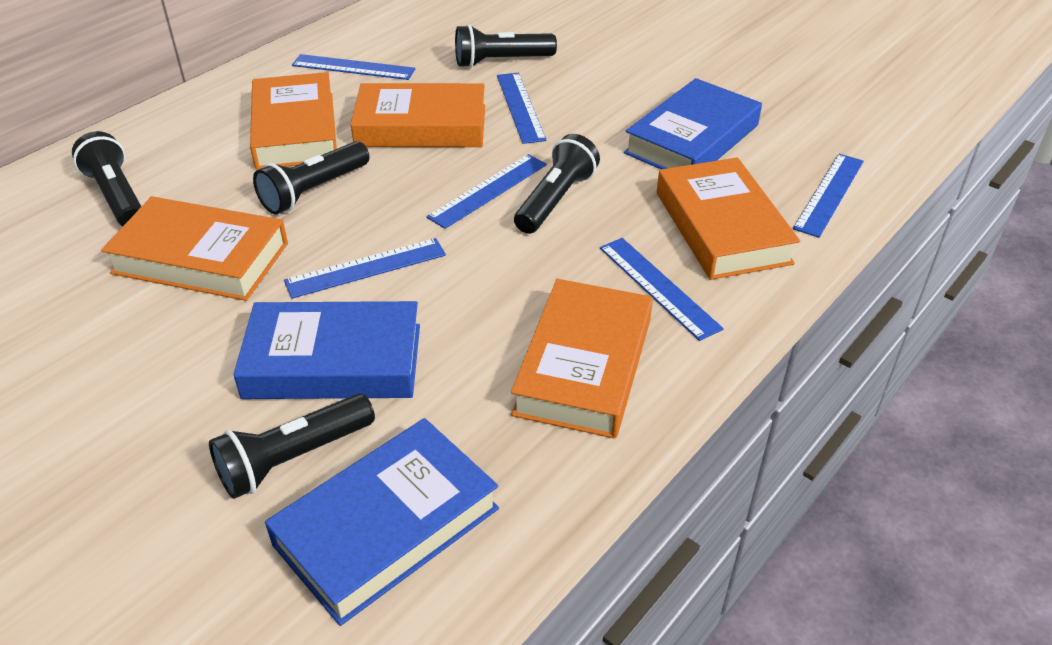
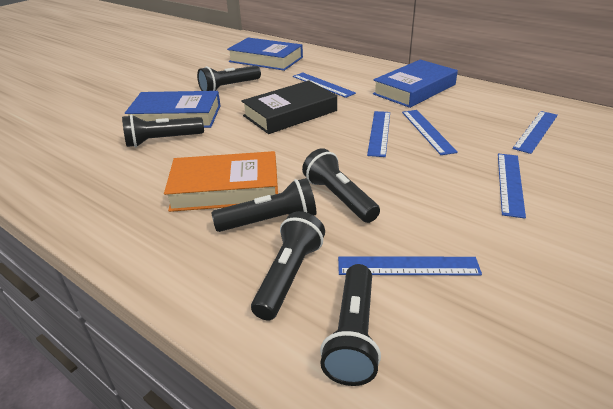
black book: 0 -> 1
black flashlight: 5 -> 6
orange book: 5 -> 1

